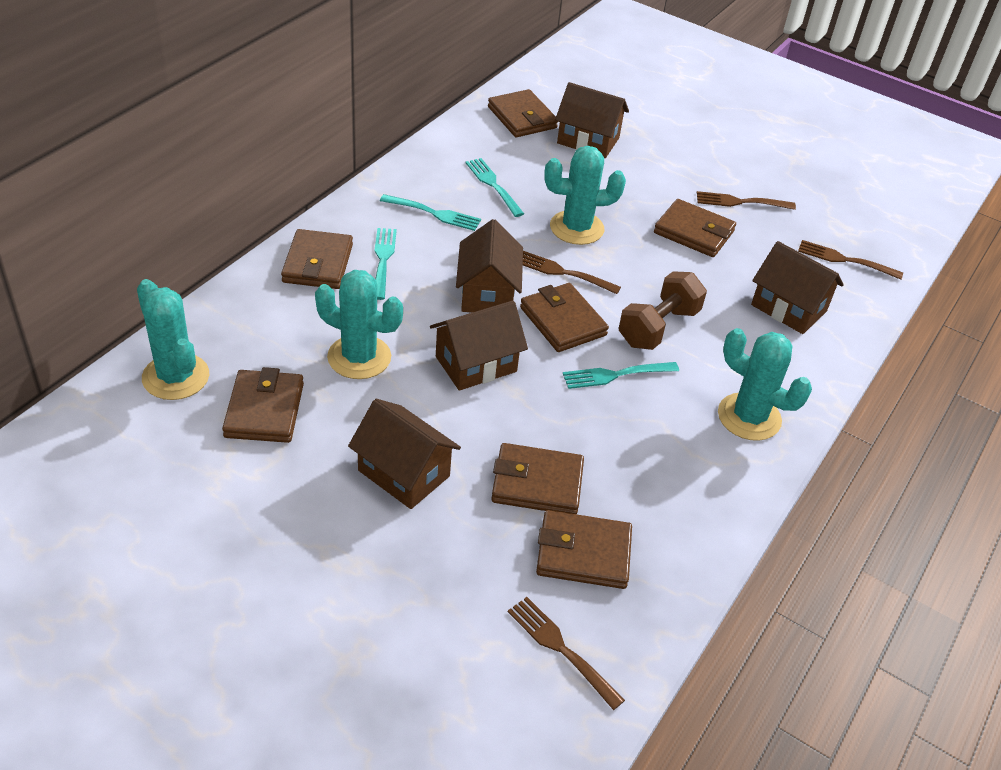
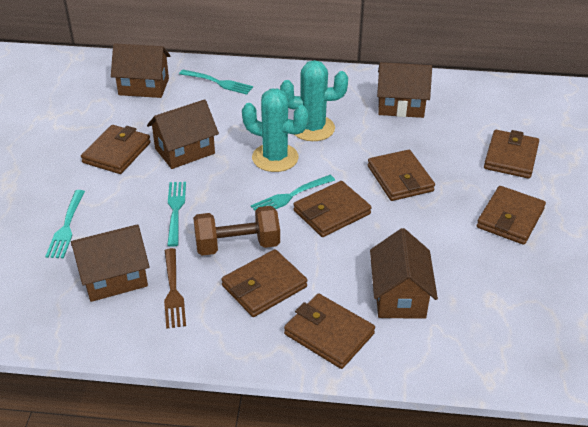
brown fork: 4 -> 1
turquoise cactus: 4 -> 2

